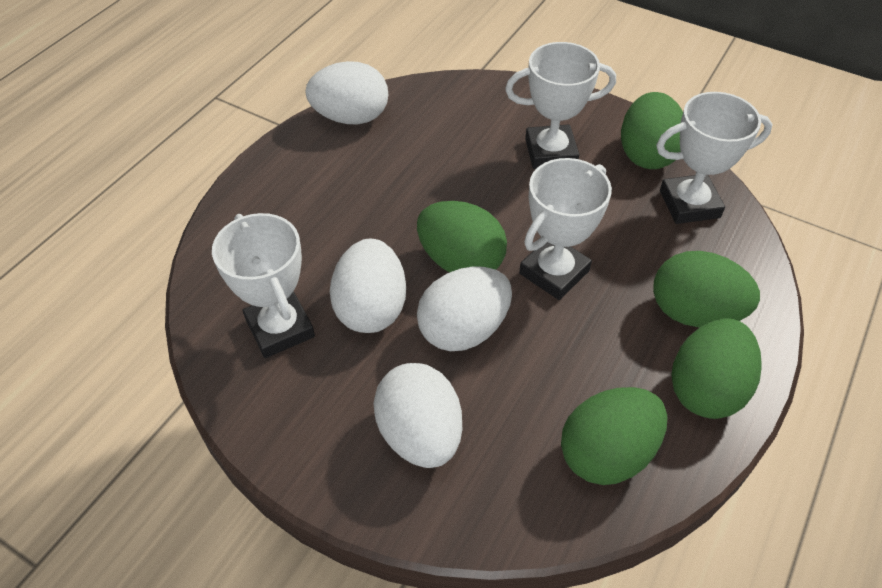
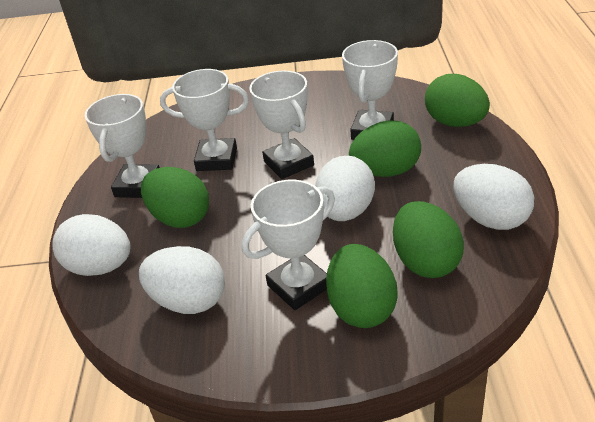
white trophy: 4 -> 5

